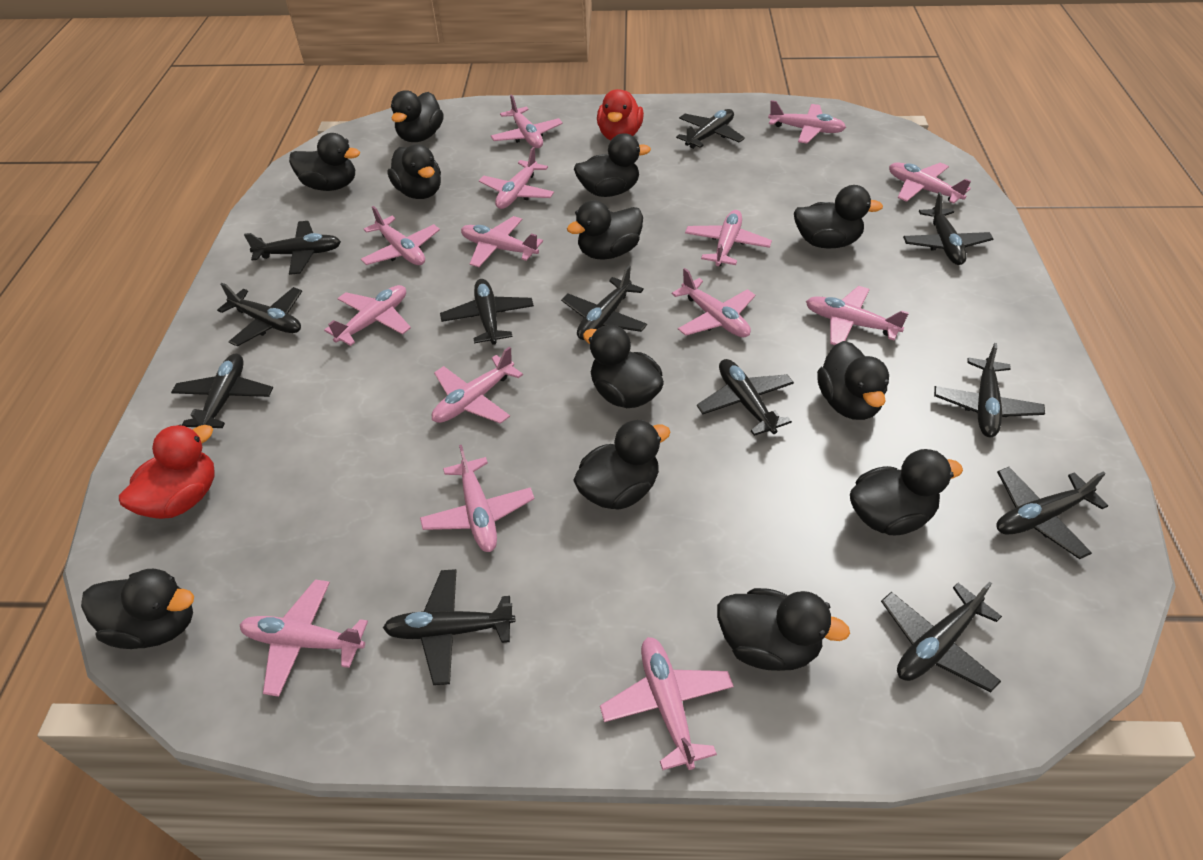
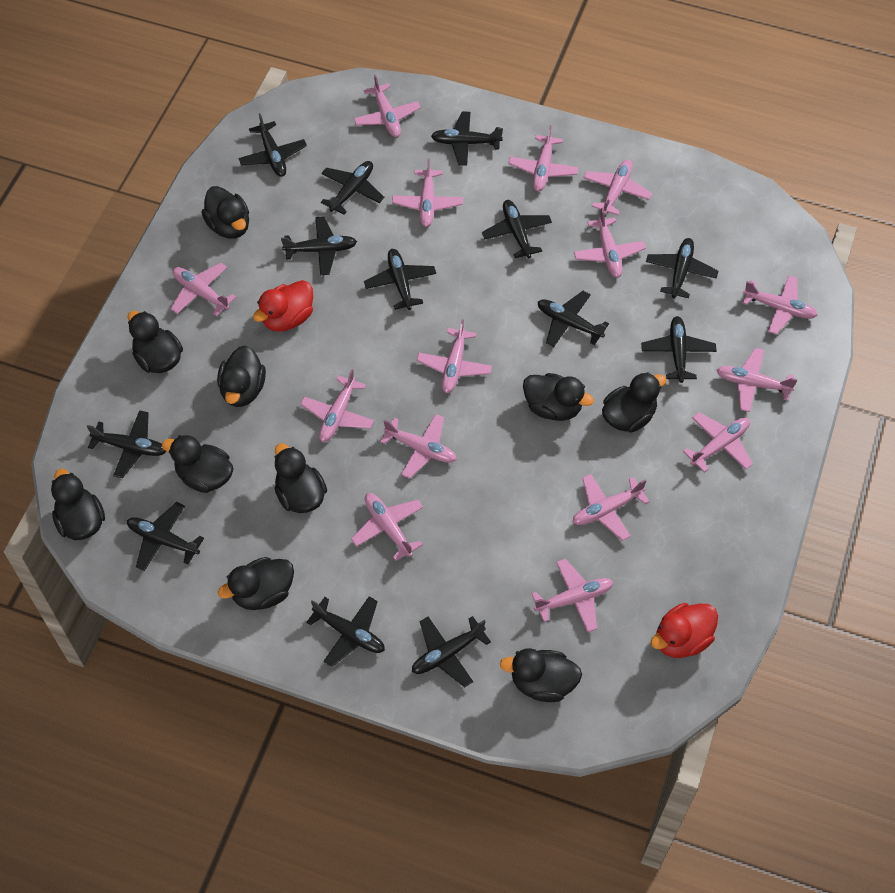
black duck: 12 -> 10
black plane: 12 -> 13
pink plane: 14 -> 15

